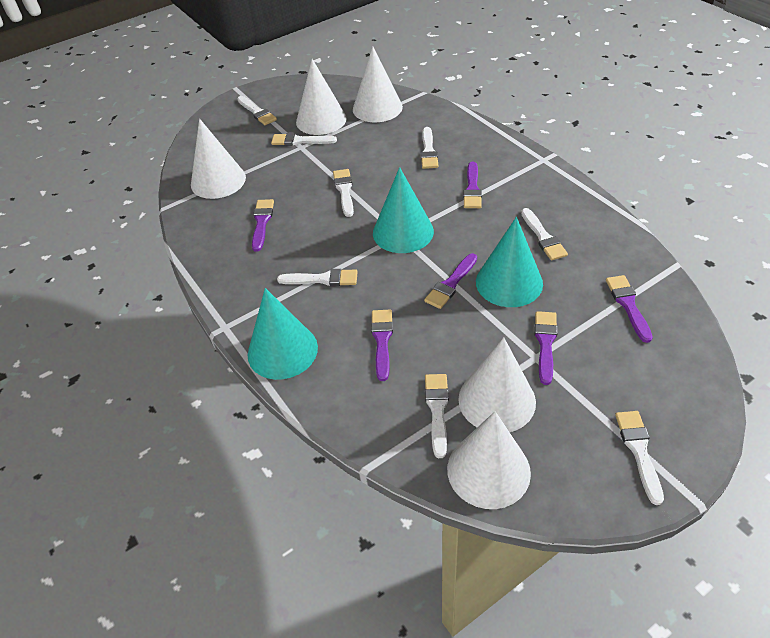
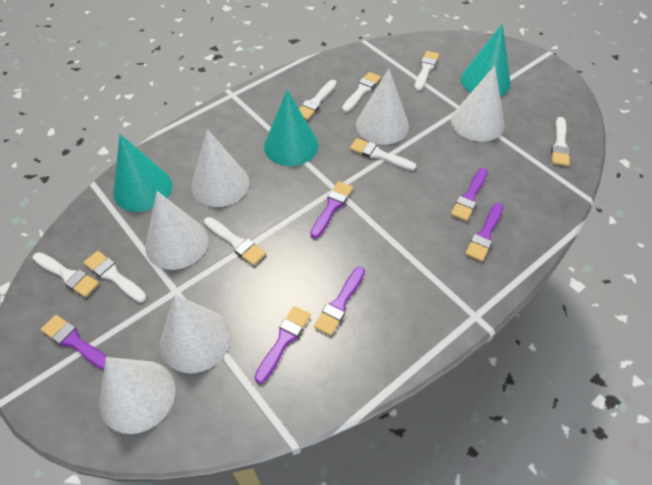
white cone: 5 -> 6

